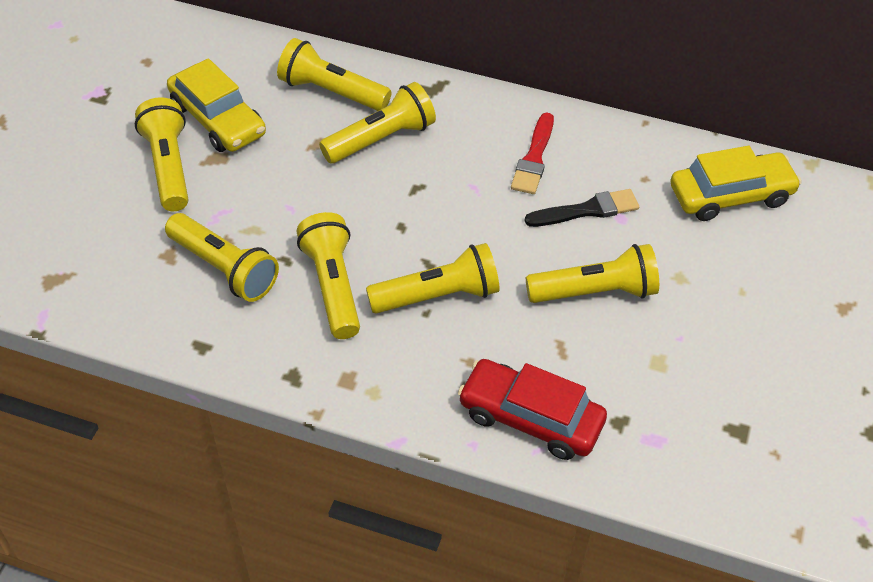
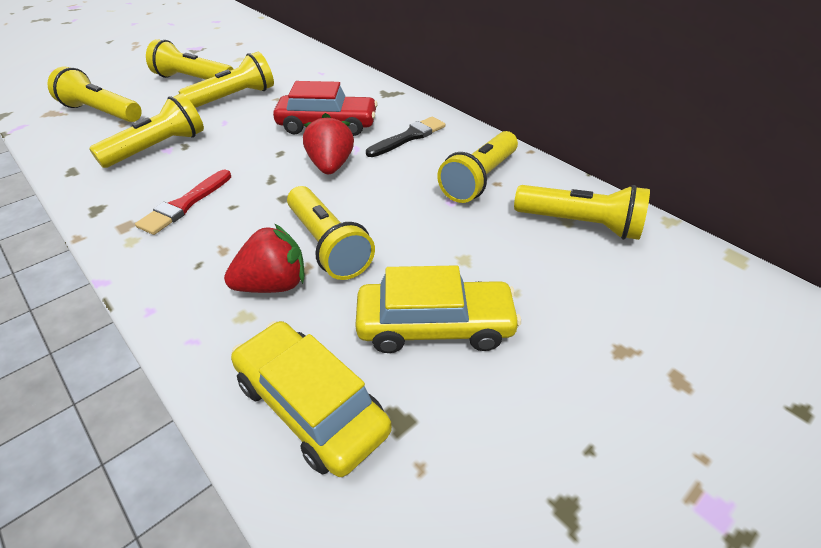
red strawberry: 0 -> 2

